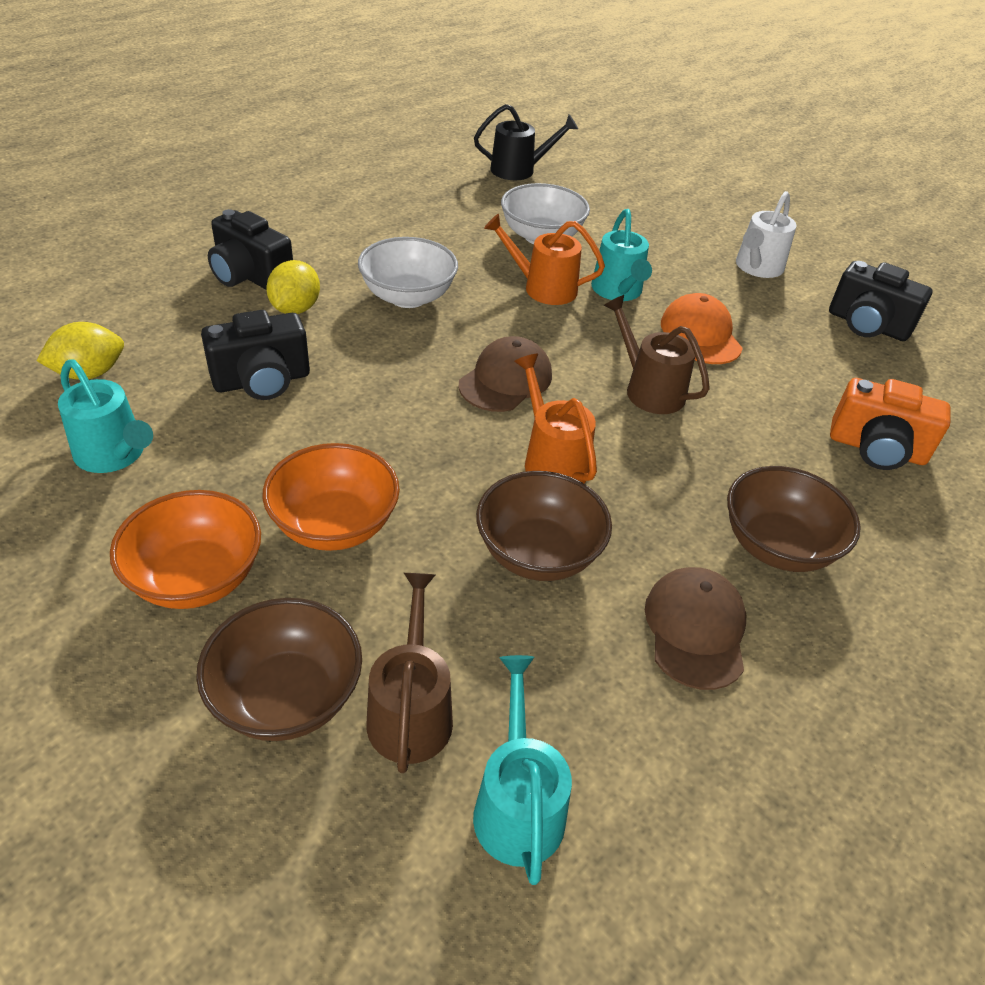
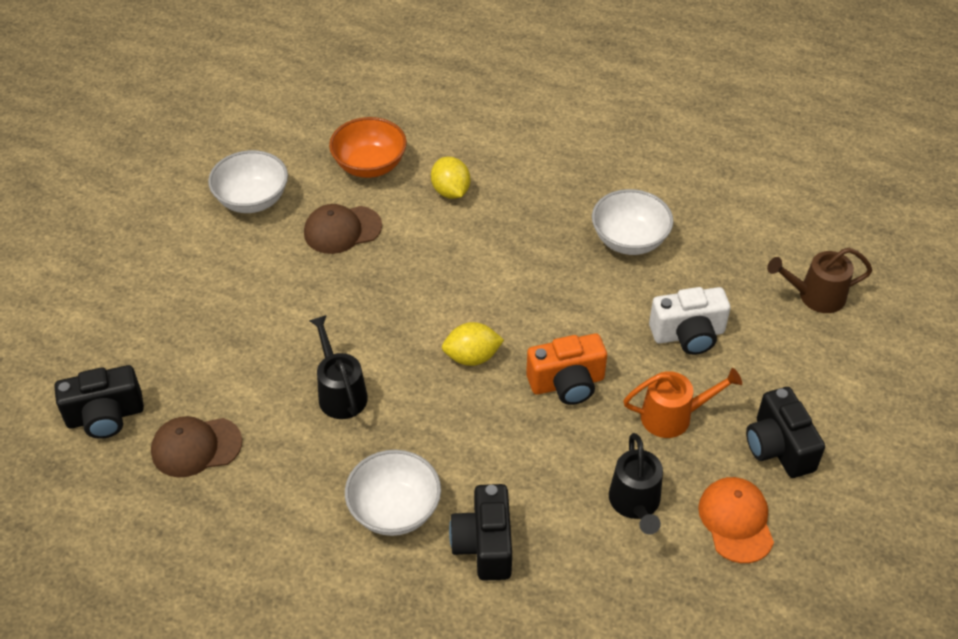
black watering can: 1 -> 2
brown bowl: 3 -> 0
brown watering can: 2 -> 1
orange bowl: 2 -> 1
orange watering can: 2 -> 1
turquoise watering can: 3 -> 0
white bowl: 2 -> 3
white camera: 0 -> 1
white watering can: 1 -> 0

